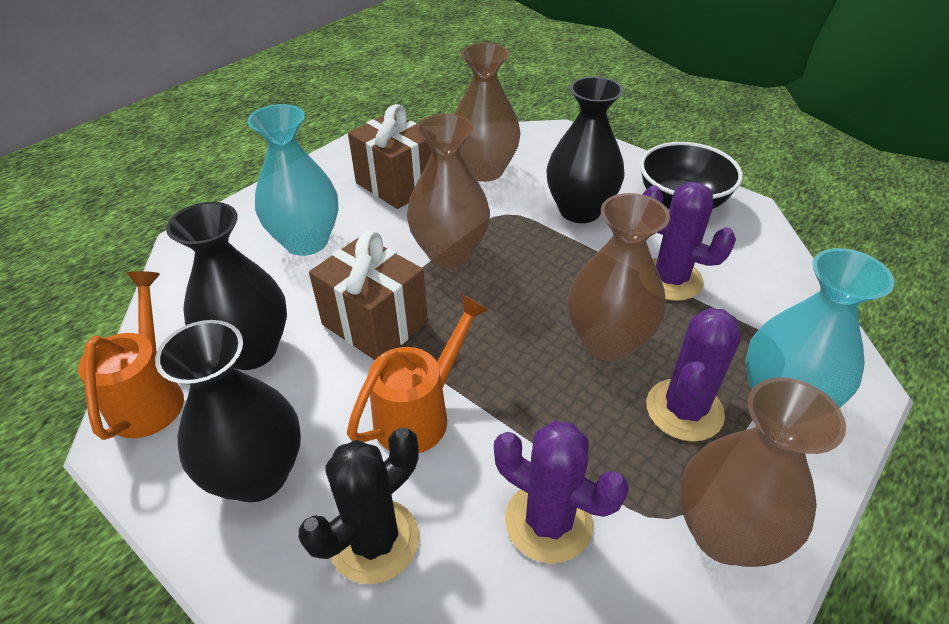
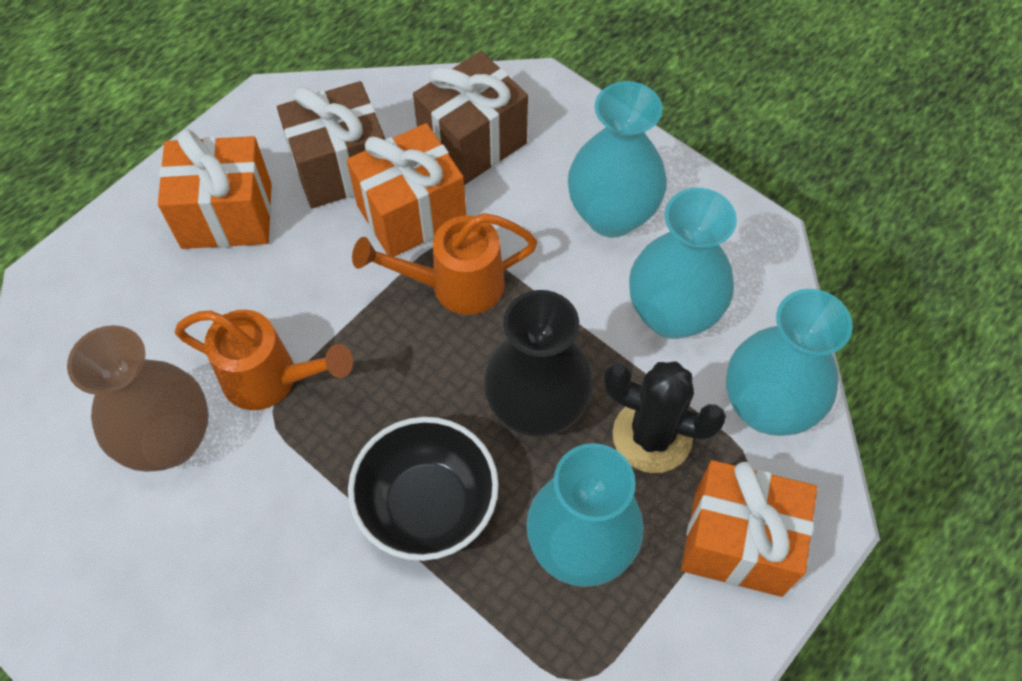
black vase: 3 -> 1
brown vase: 4 -> 1
orange gift: 0 -> 3
purple cactus: 3 -> 0
turquoise vase: 2 -> 4

